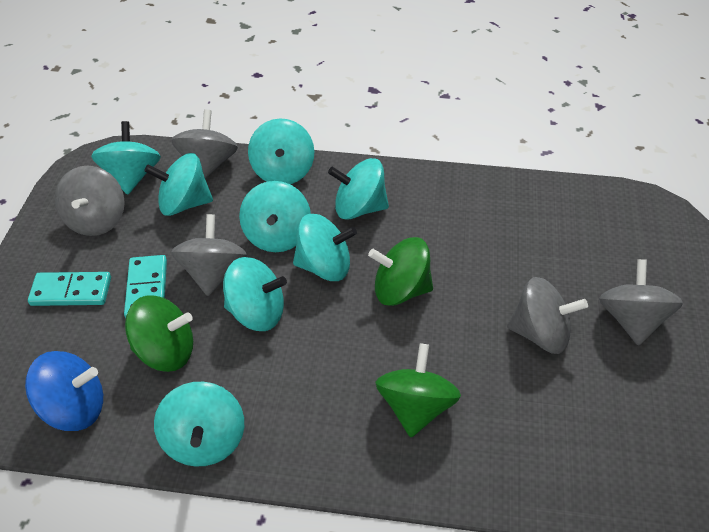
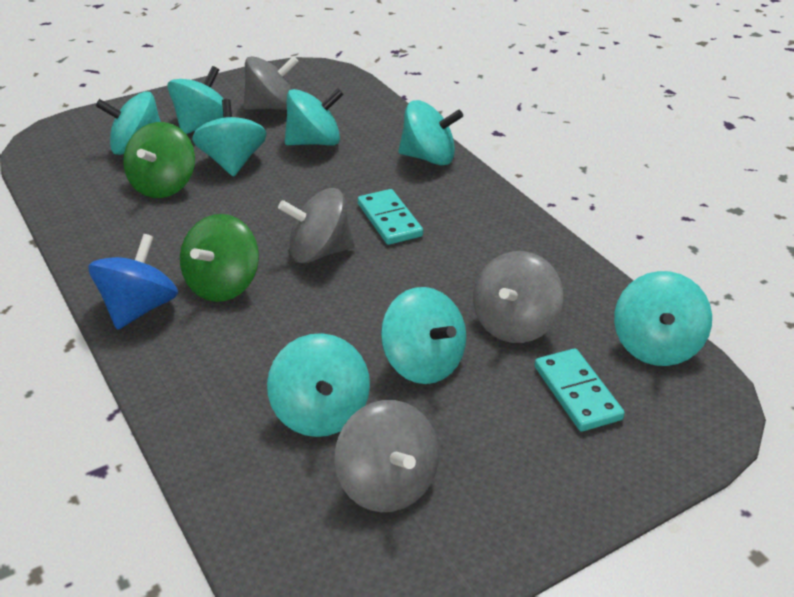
green spinning top: 3 -> 2
grey spinning top: 5 -> 4

